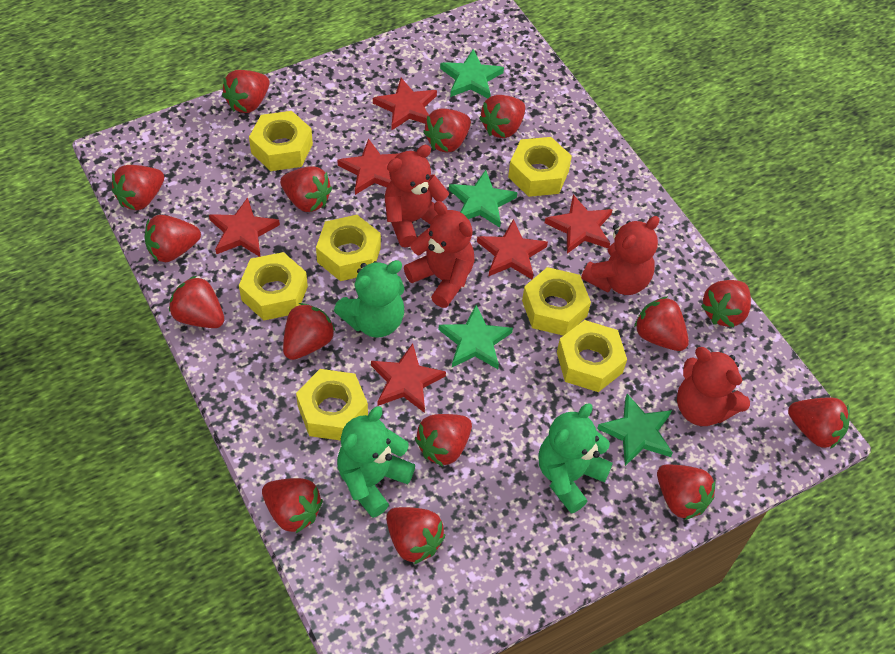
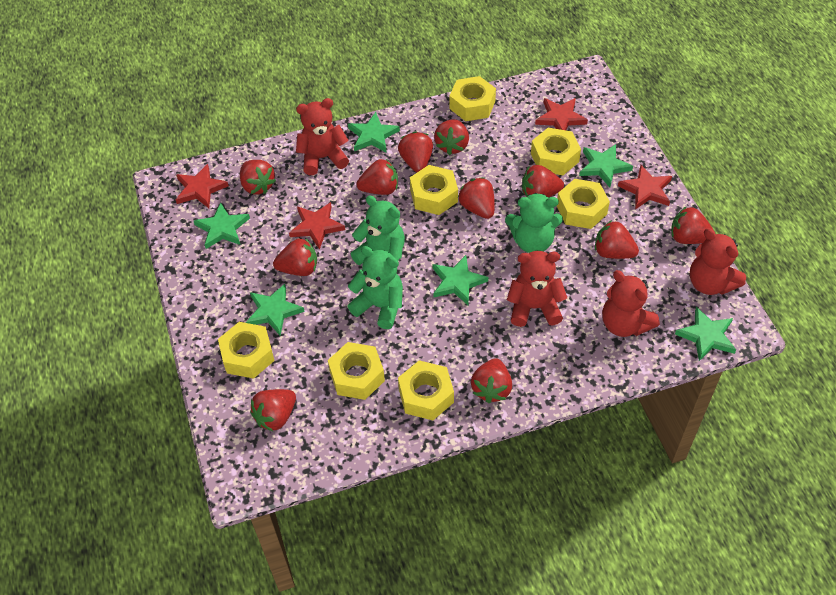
green star: 4 -> 6
red star: 6 -> 4
red strawberry: 15 -> 11

